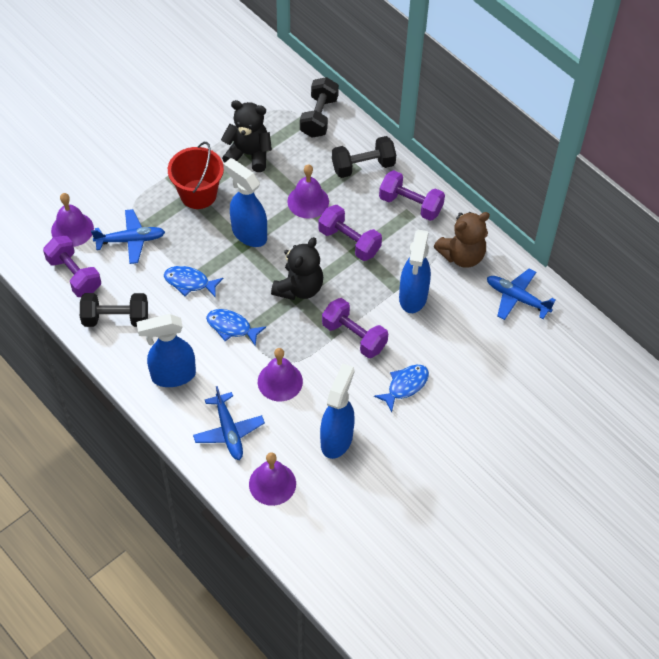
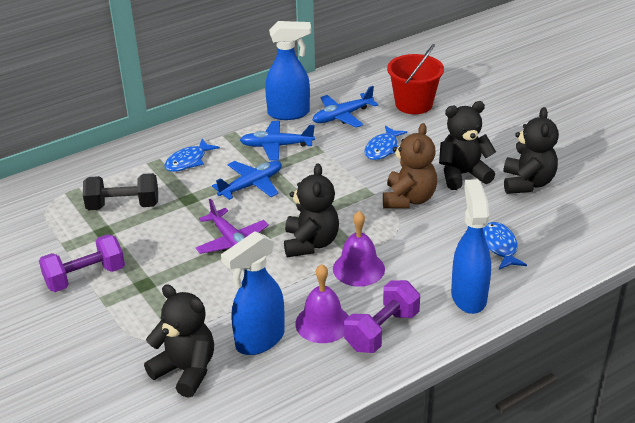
black dumbbell: 3 -> 1
black teddy bear: 2 -> 4
blue spray bottle: 4 -> 3
purple bell: 4 -> 2
purple dumbbell: 4 -> 2
purple plane: 0 -> 1

